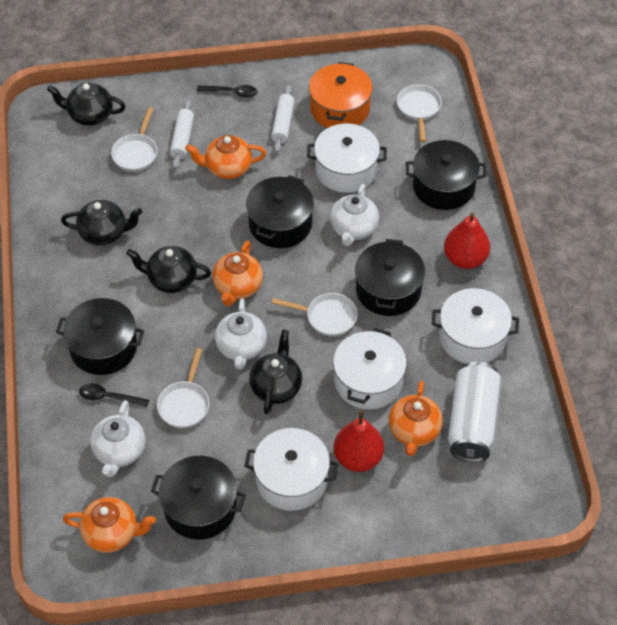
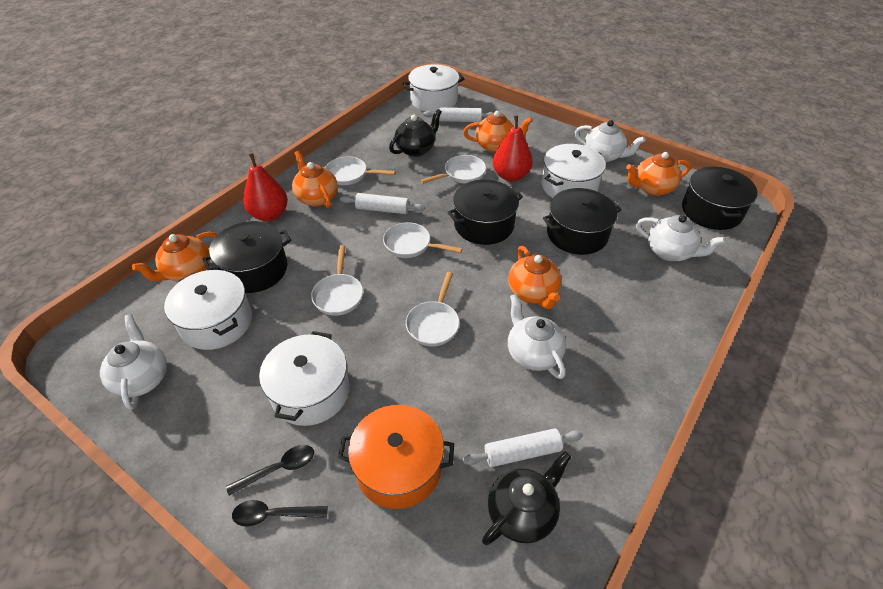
black pot: 5 -> 4
black teapot: 4 -> 2
orange teapot: 4 -> 5
white can: 1 -> 0
white pan: 4 -> 5
white rolling pin: 2 -> 3
white teapot: 3 -> 4

